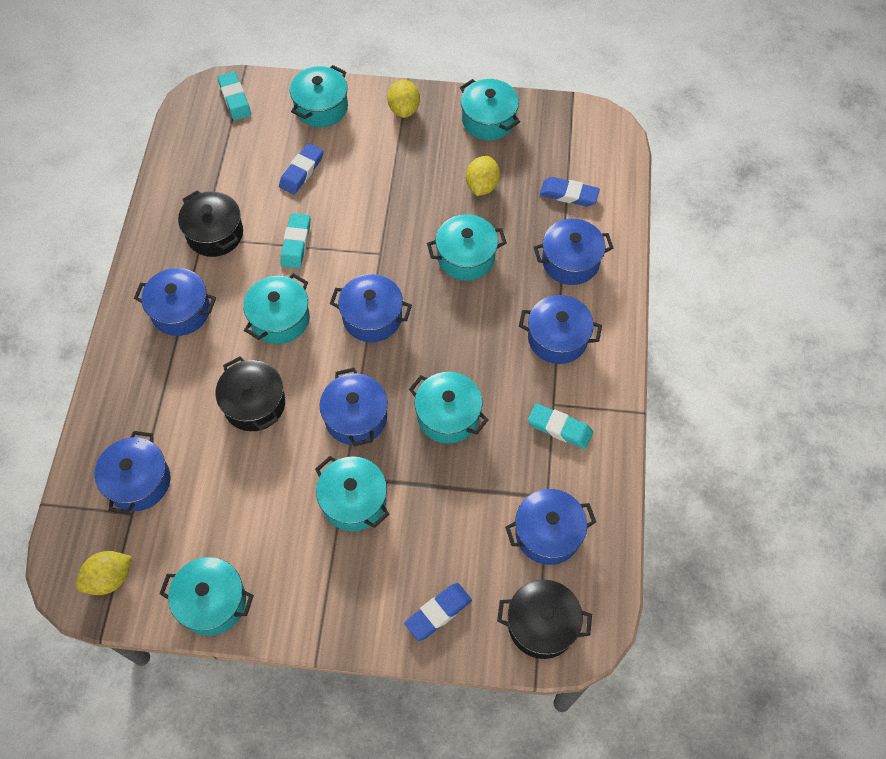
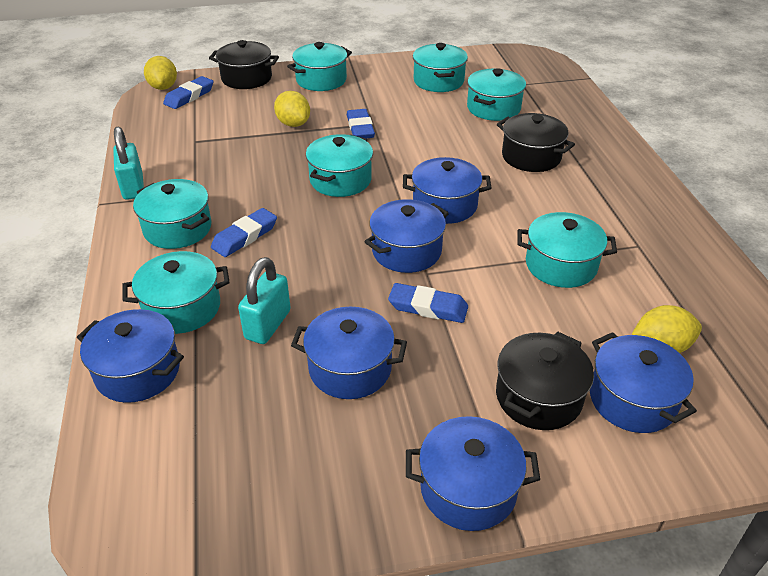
blue eraser: 3 -> 4
blue pot: 7 -> 6
turquoise eraser: 3 -> 0
turquoise padlock: 0 -> 2

